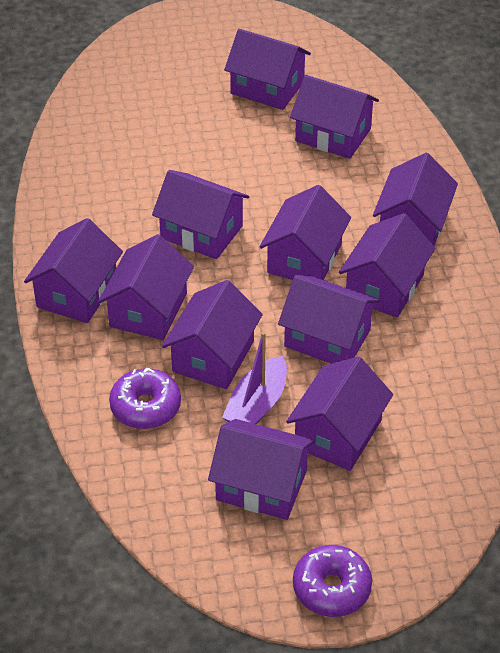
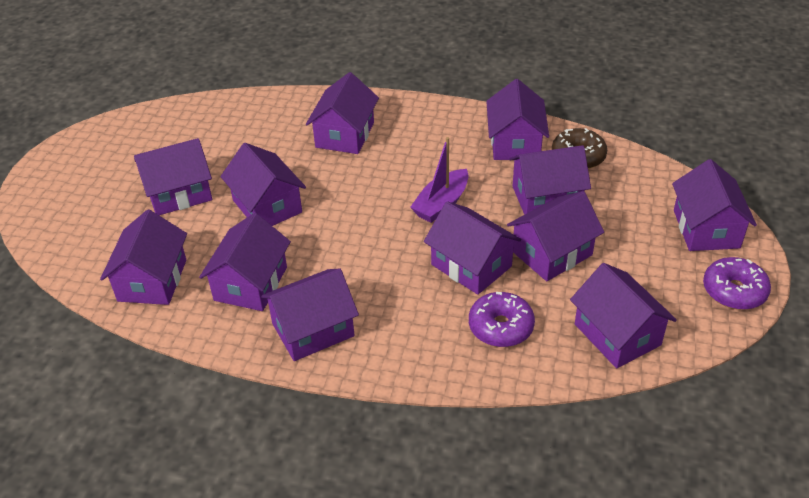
brown donut: 0 -> 1

